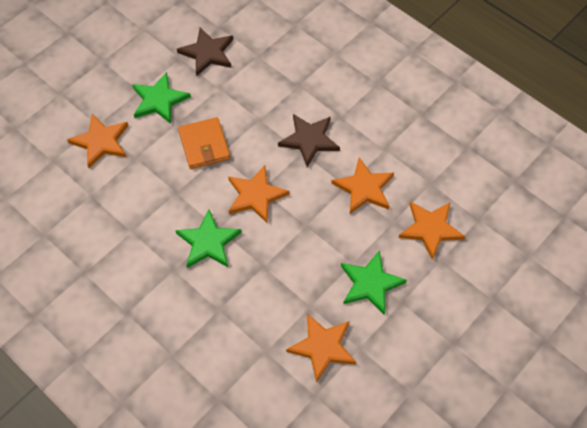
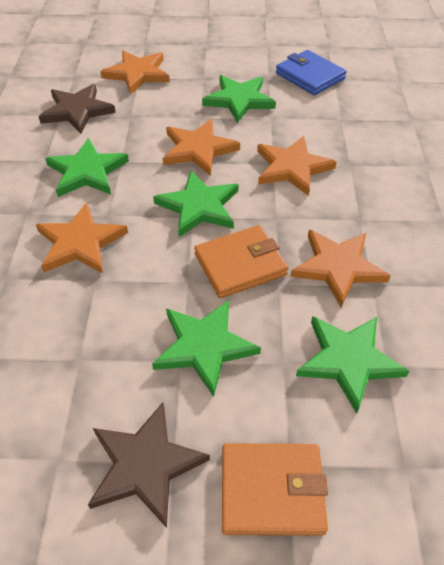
blue wallet: 0 -> 1
green star: 3 -> 5
orange wallet: 1 -> 2

